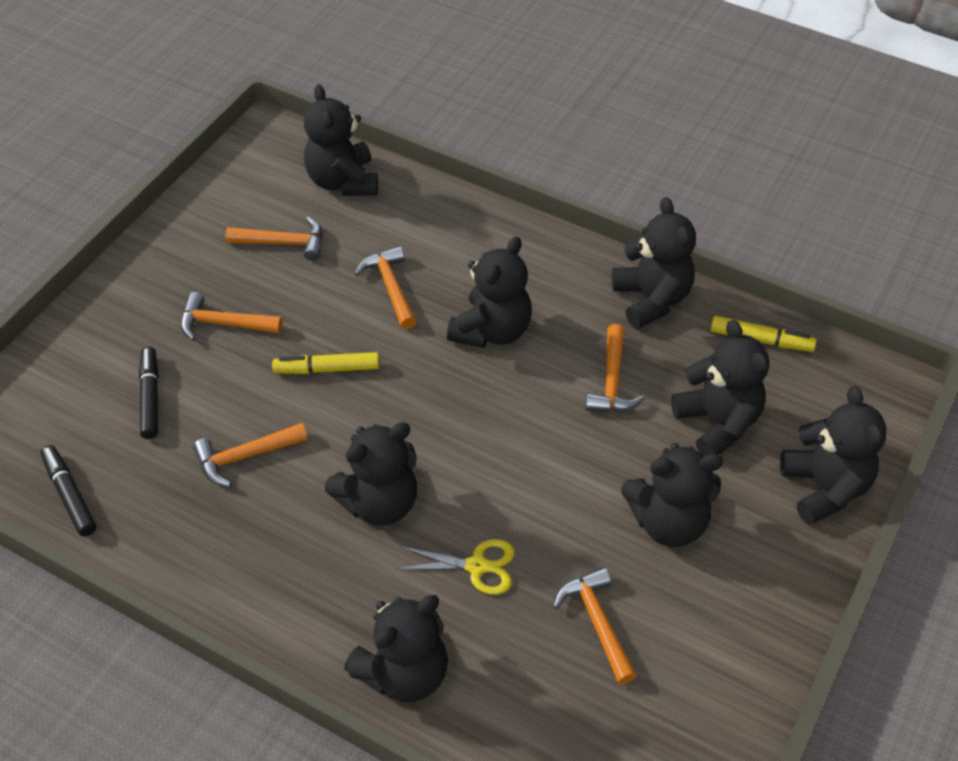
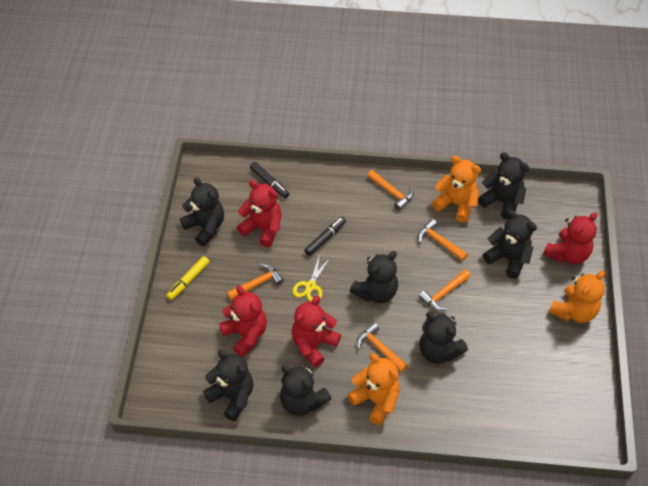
black teddy bear: 8 -> 7
orange hammer: 6 -> 5
orange teddy bear: 0 -> 3
red teddy bear: 0 -> 4
yellow marker: 2 -> 1

